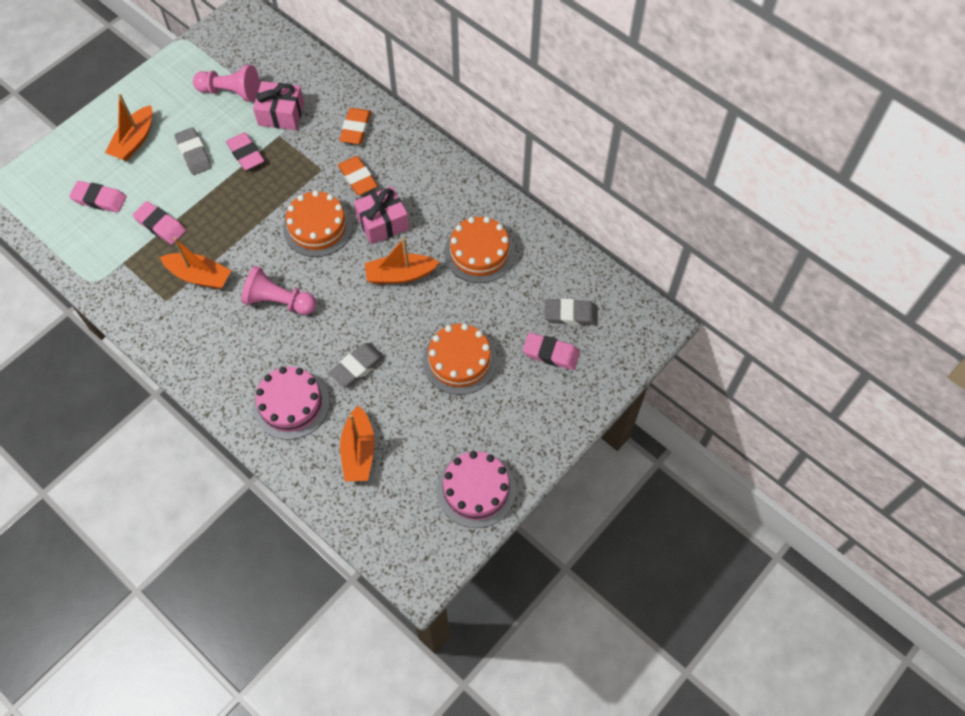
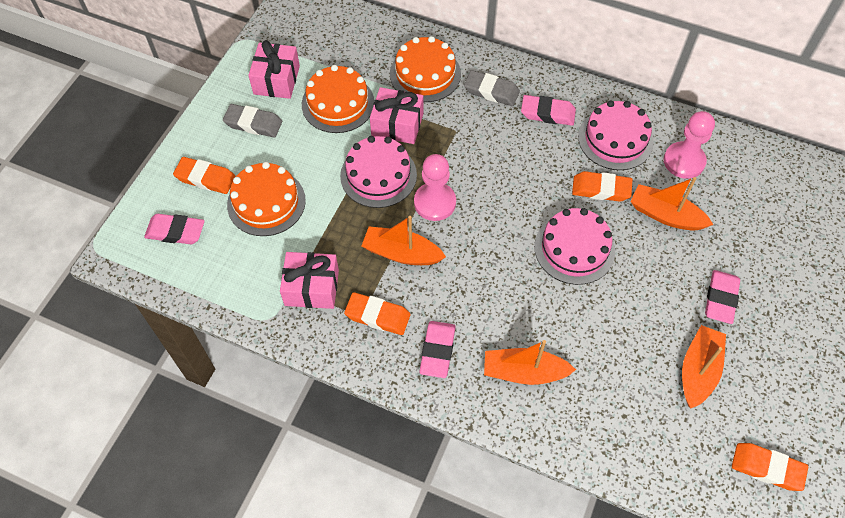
grey eraser: 3 -> 2
orange eraser: 2 -> 4
pink cake: 2 -> 3
pink gift: 2 -> 3

